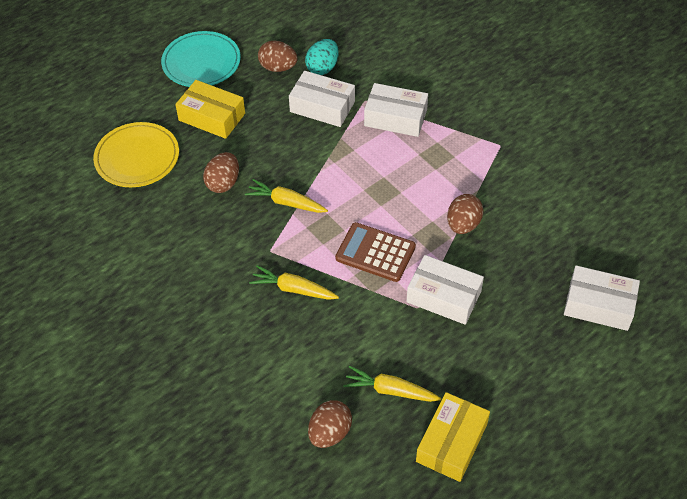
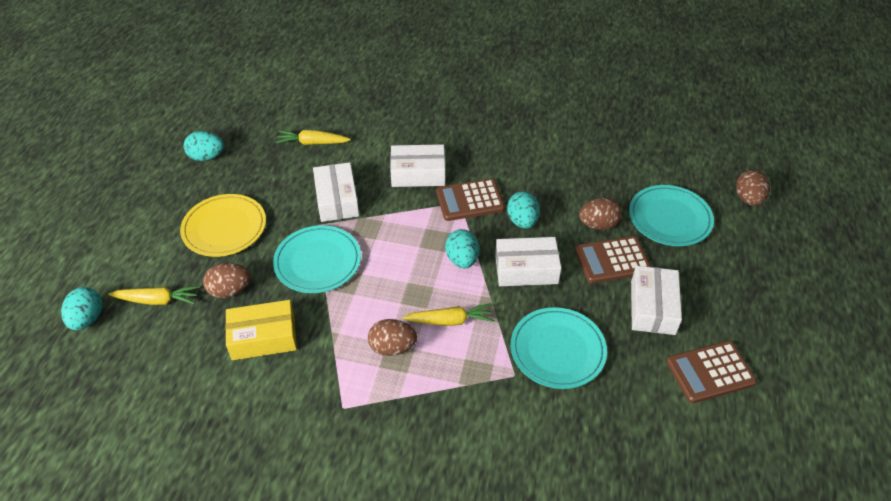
brown calculator: 1 -> 3
turquoise egg: 1 -> 4
turquoise plate: 1 -> 3
yellow box: 2 -> 1

